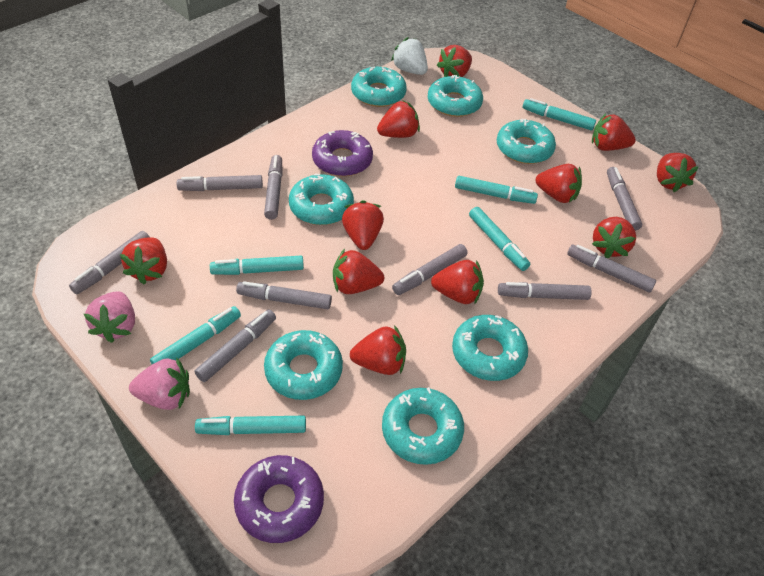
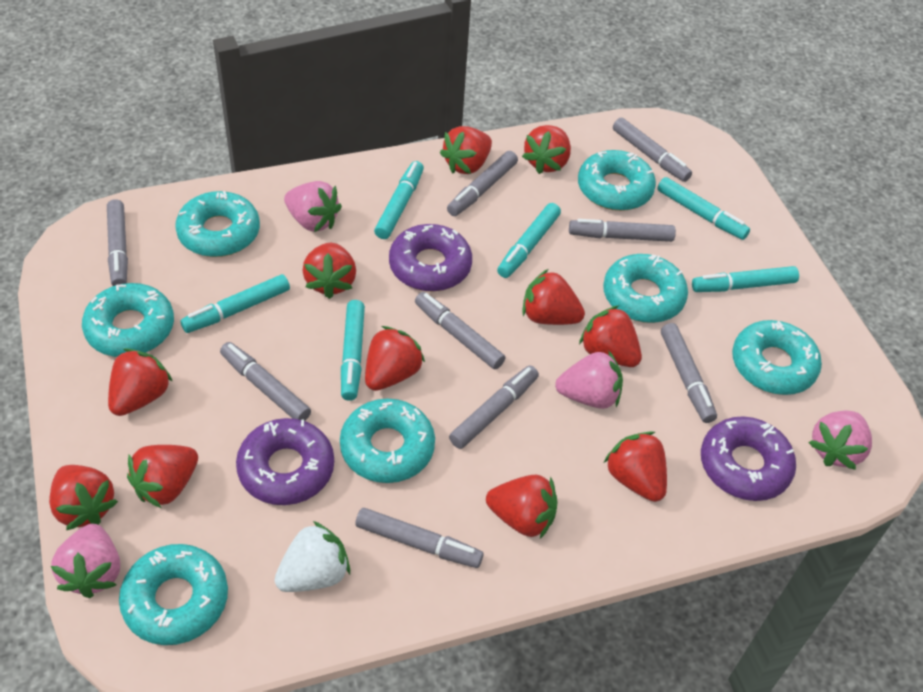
pink strawberry: 2 -> 4
purple donut: 2 -> 3

